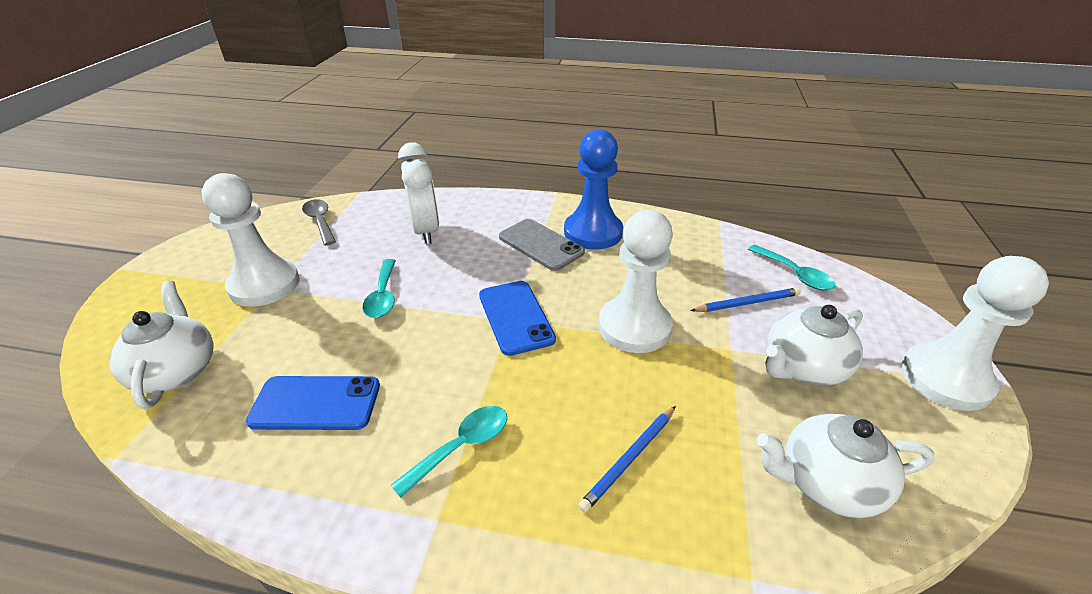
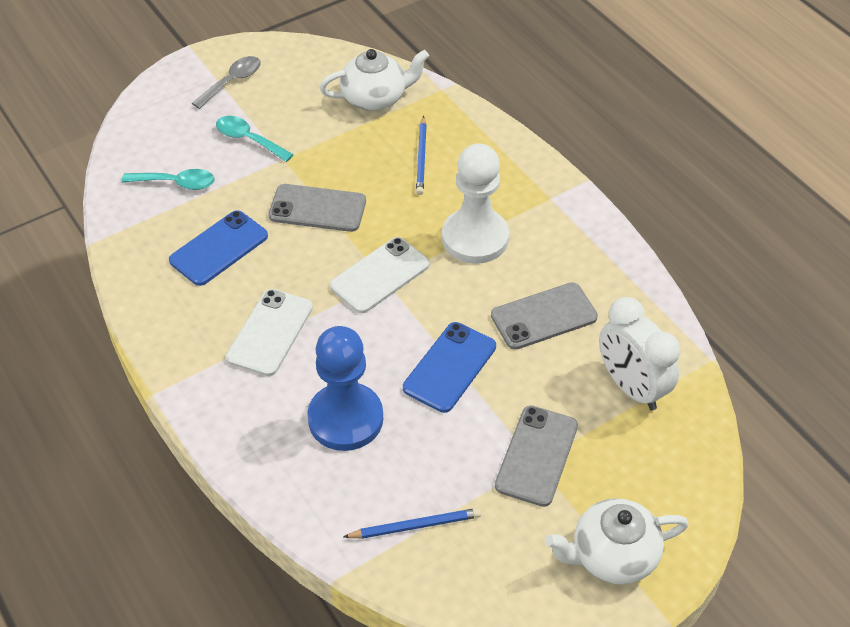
grey phone: 1 -> 3
turquoise spoon: 3 -> 2
white pawn: 3 -> 1
white phone: 0 -> 2
white teapot: 3 -> 2

